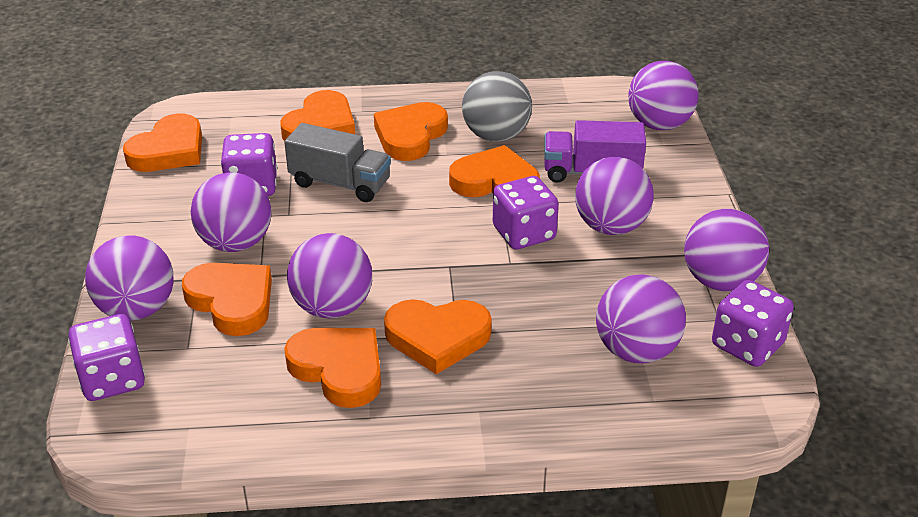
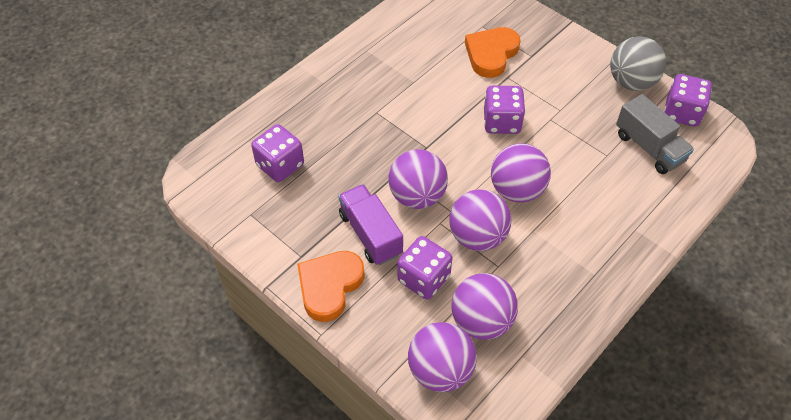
orange heart: 7 -> 2
purple ball: 7 -> 5

